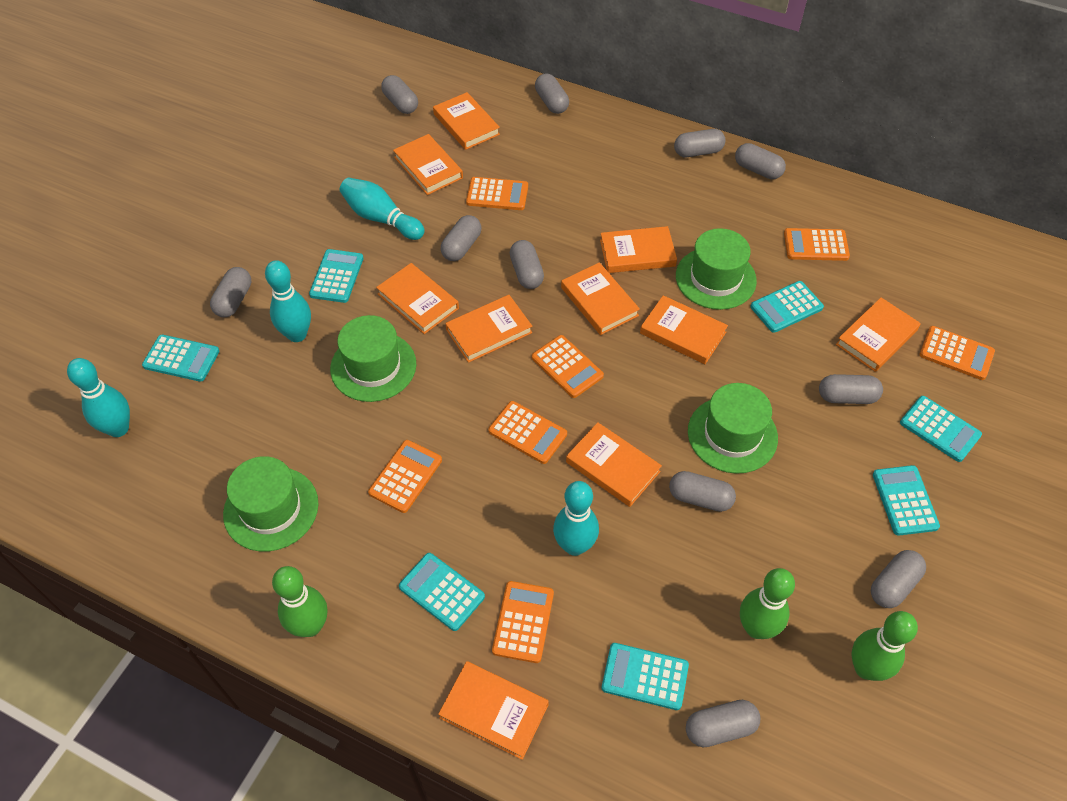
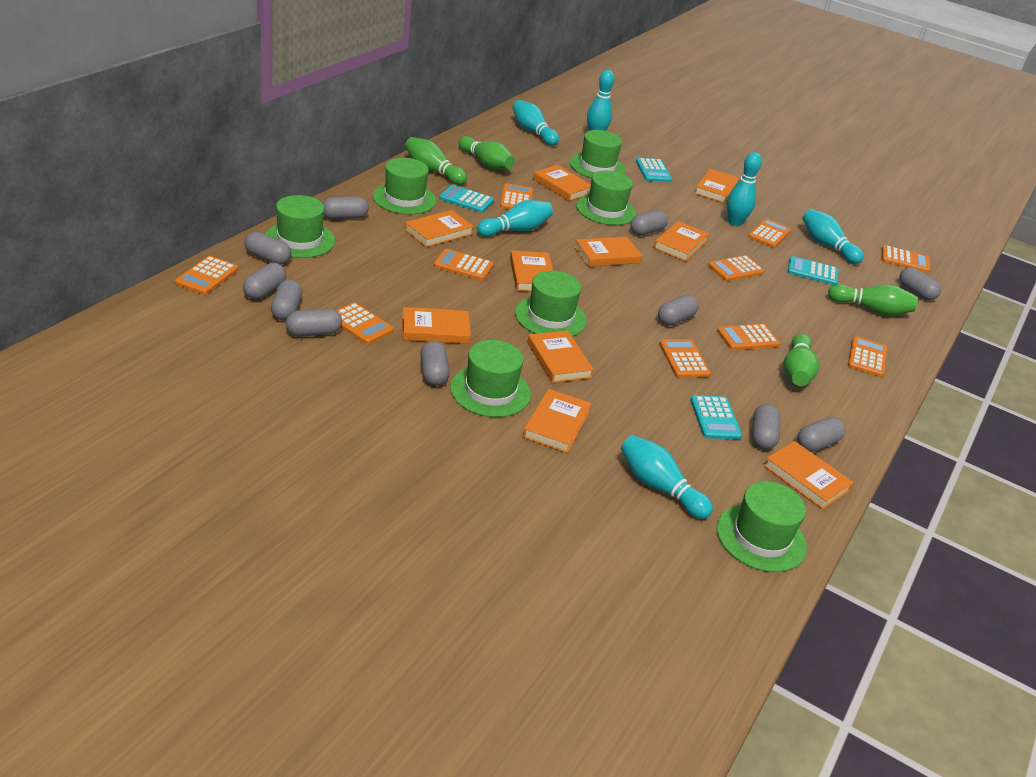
green bowling pin: 3 -> 4
green hat: 4 -> 7
orange calculator: 7 -> 10
turquoise bowling pin: 4 -> 6
turquoise calculator: 7 -> 4

